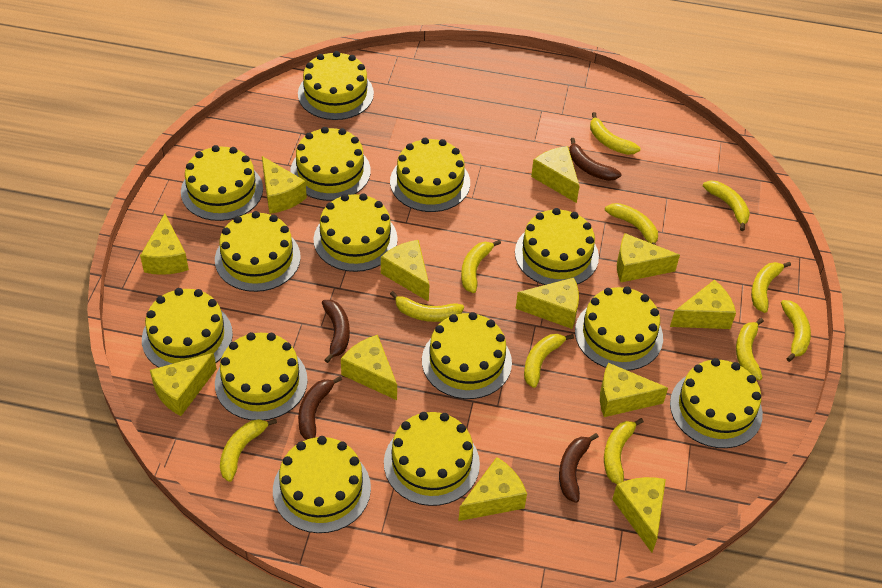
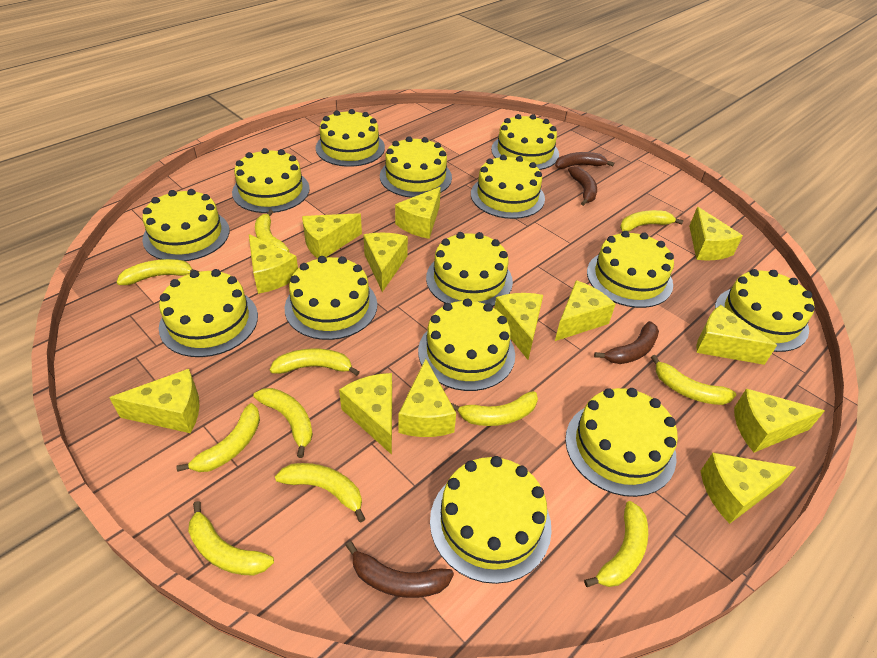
yellow cheese: 12 -> 13

